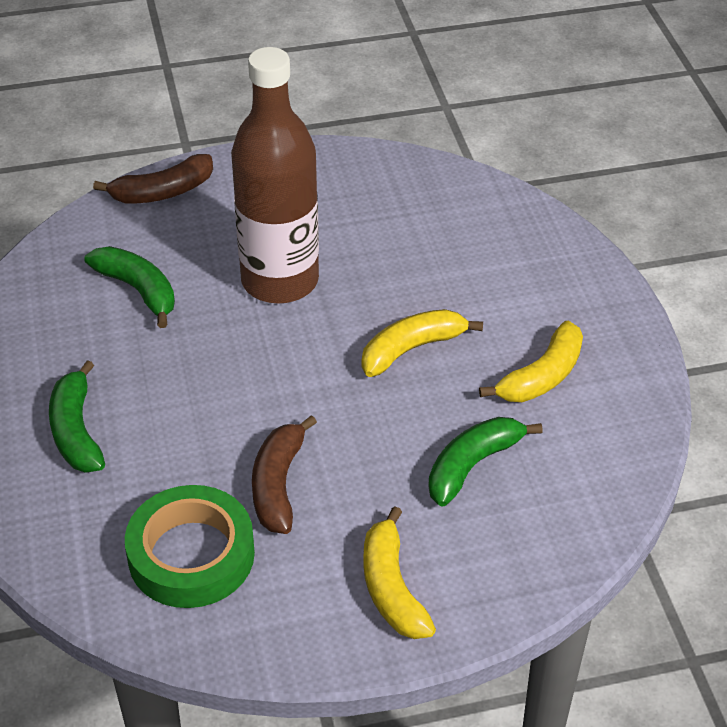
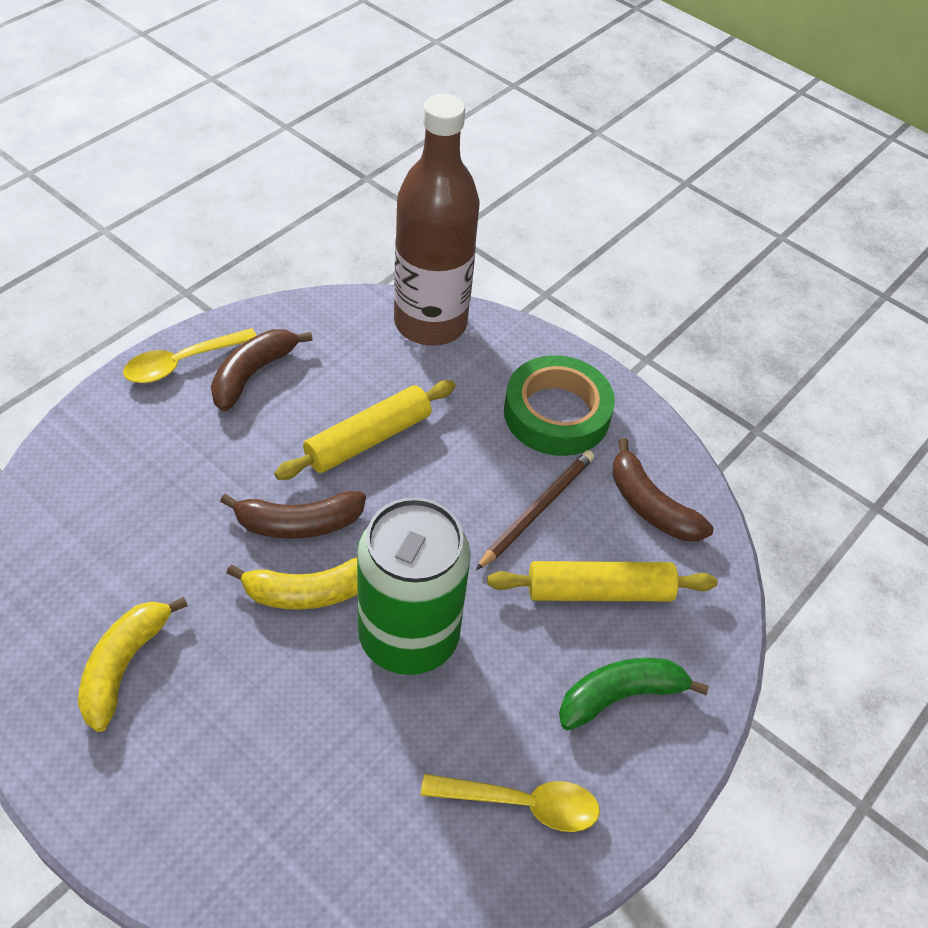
brown banana: 2 -> 3
brown pencil: 0 -> 1
green banana: 3 -> 1
green can: 0 -> 1
yellow banana: 3 -> 2
yellow rolling pin: 0 -> 2
yellow spoon: 0 -> 2

